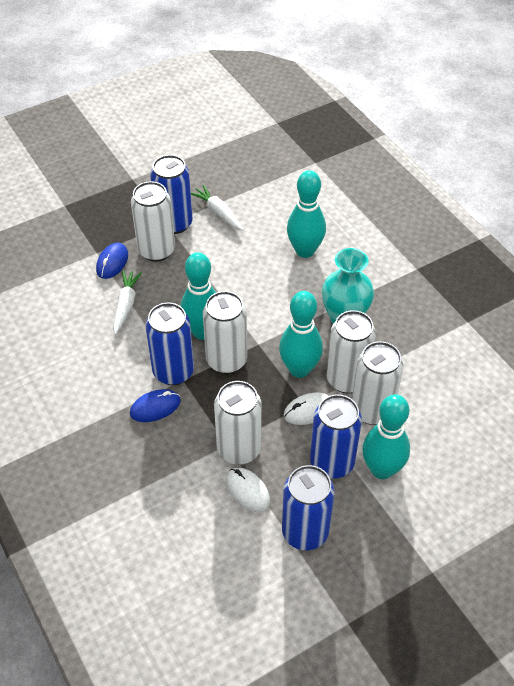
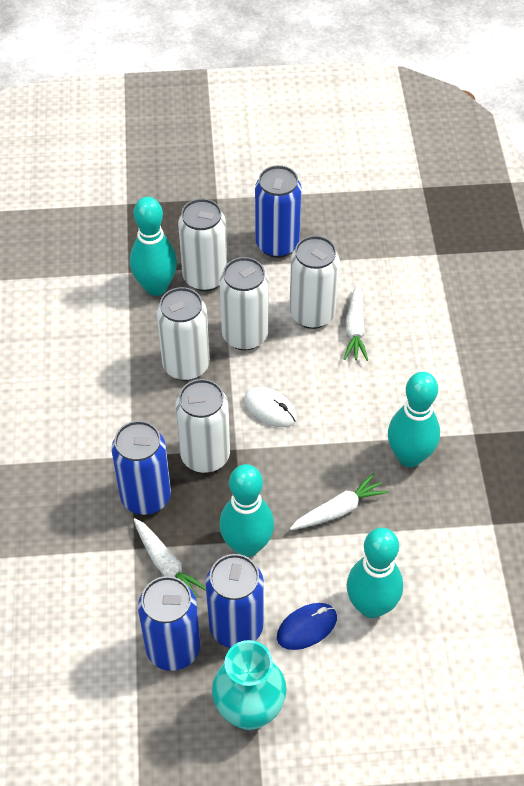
blue mouse: 2 -> 1
white carrot: 2 -> 3
white mouse: 2 -> 1

